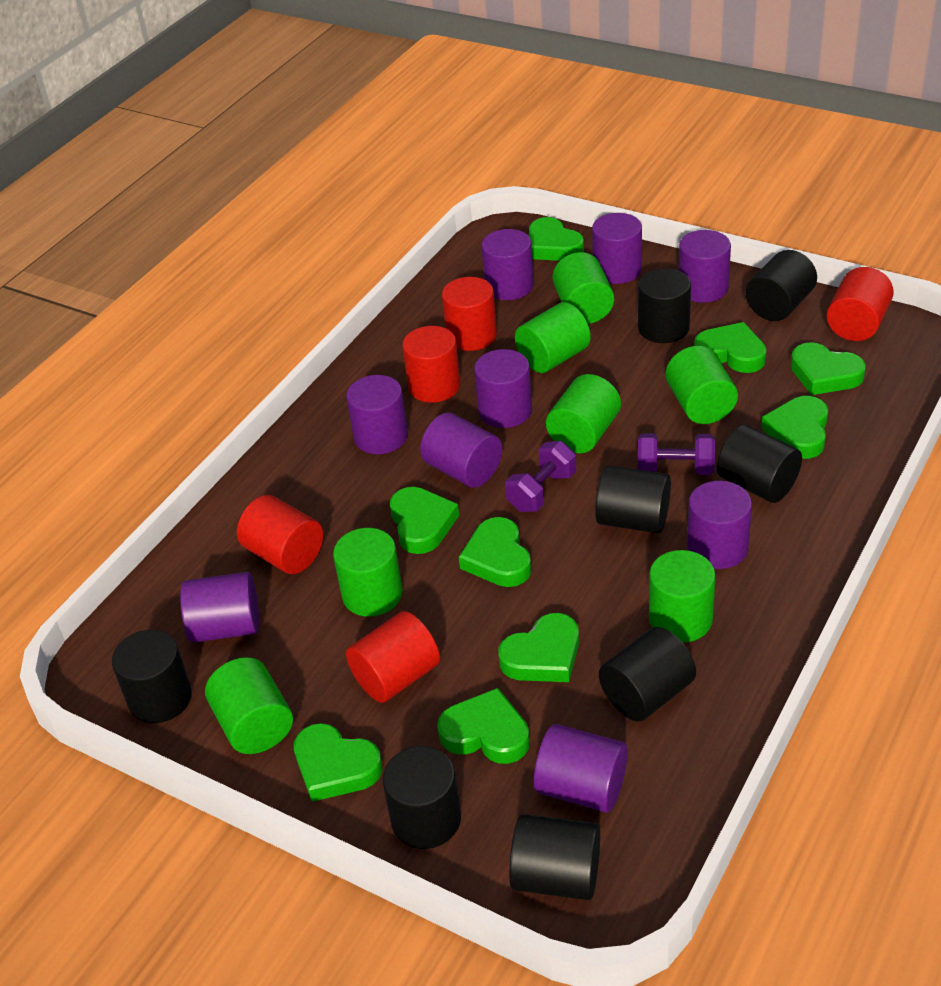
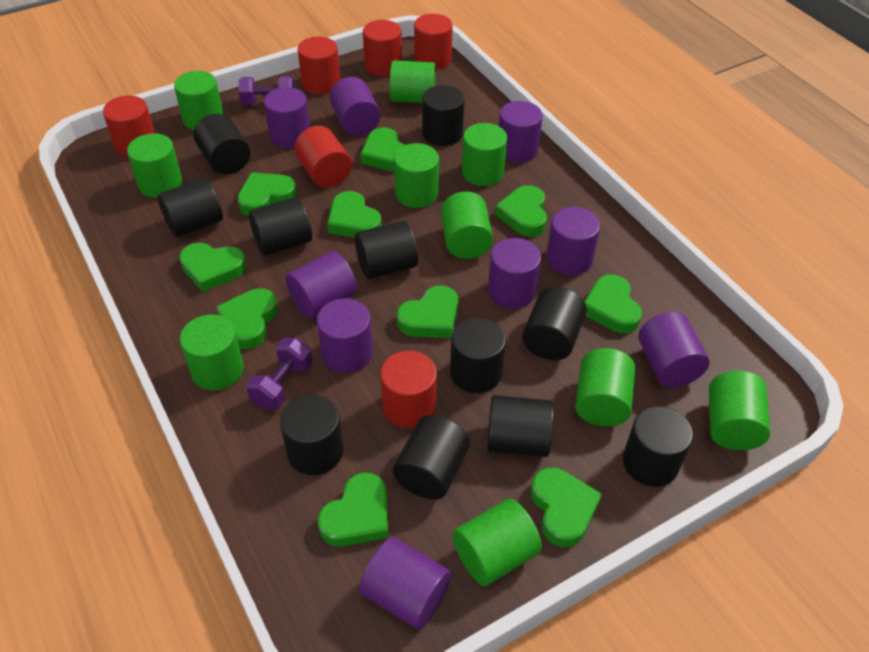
black cylinder: 8 -> 11
green cylinder: 7 -> 10
green heart: 9 -> 10
red cylinder: 5 -> 6

